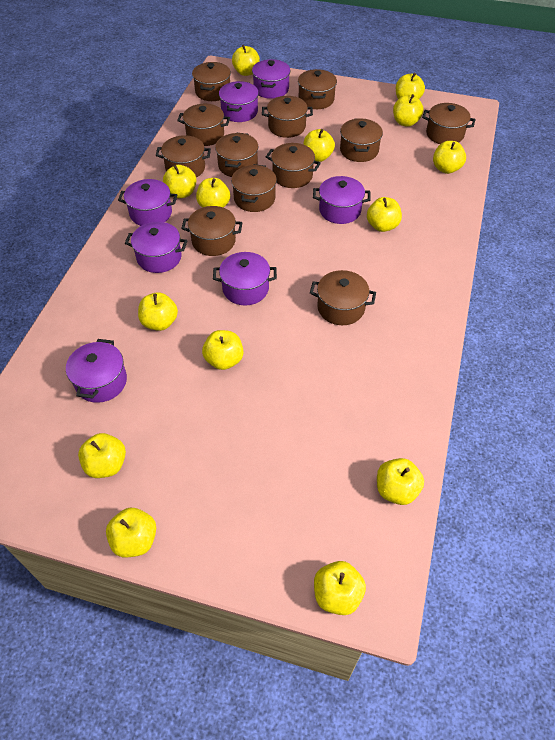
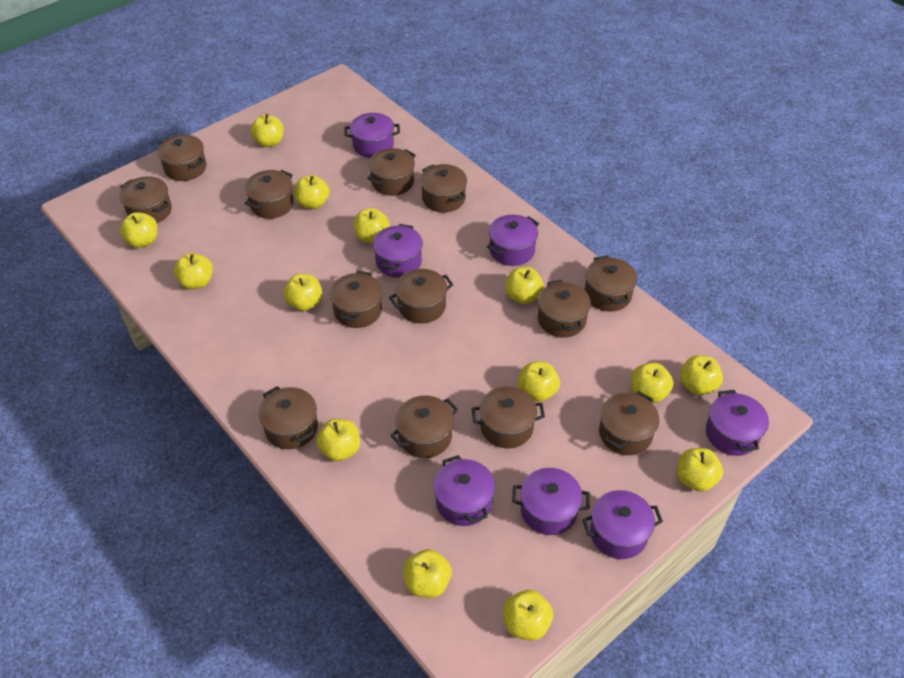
brown pot: 12 -> 13

